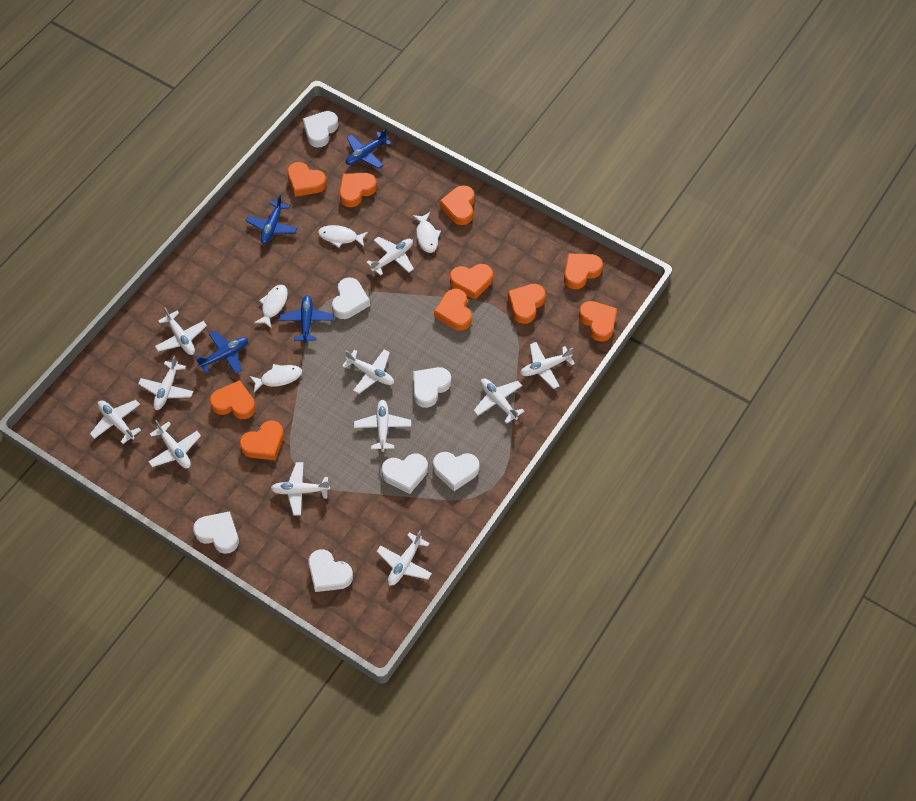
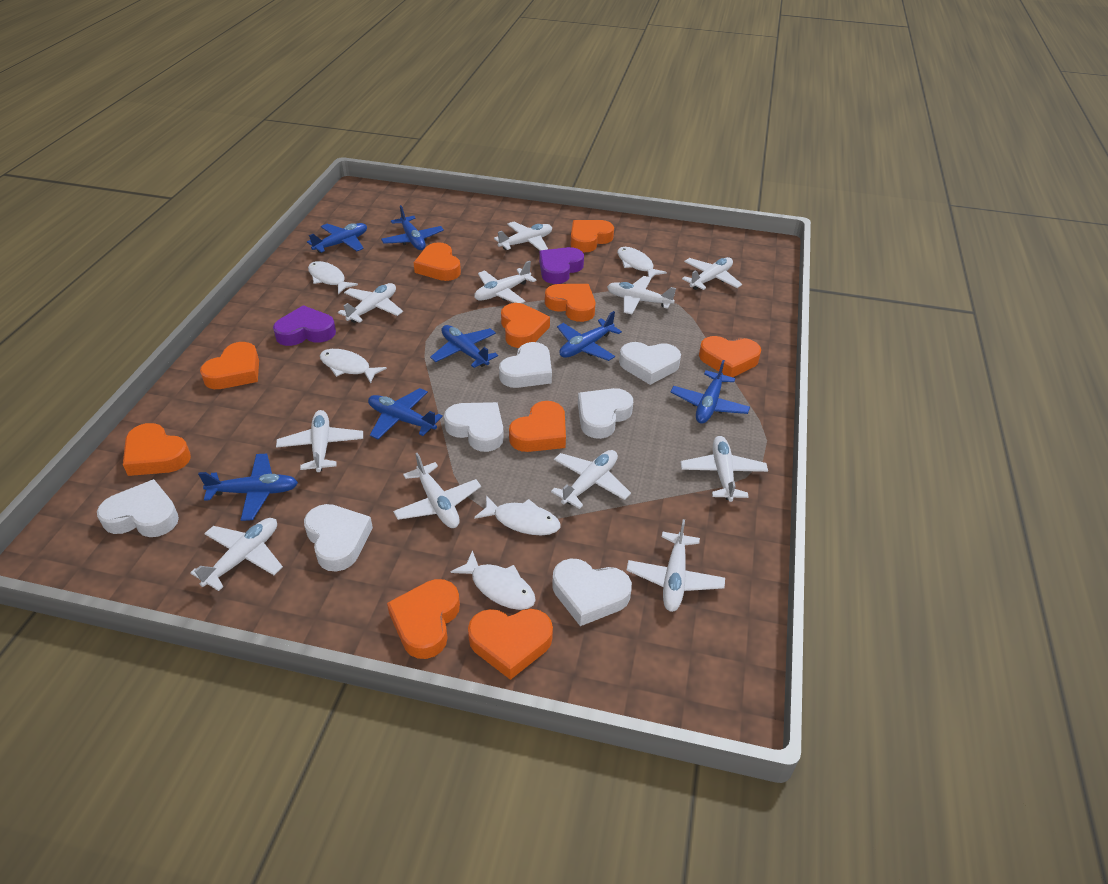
blue plane: 4 -> 7
purple heart: 0 -> 2
white fish: 4 -> 5

